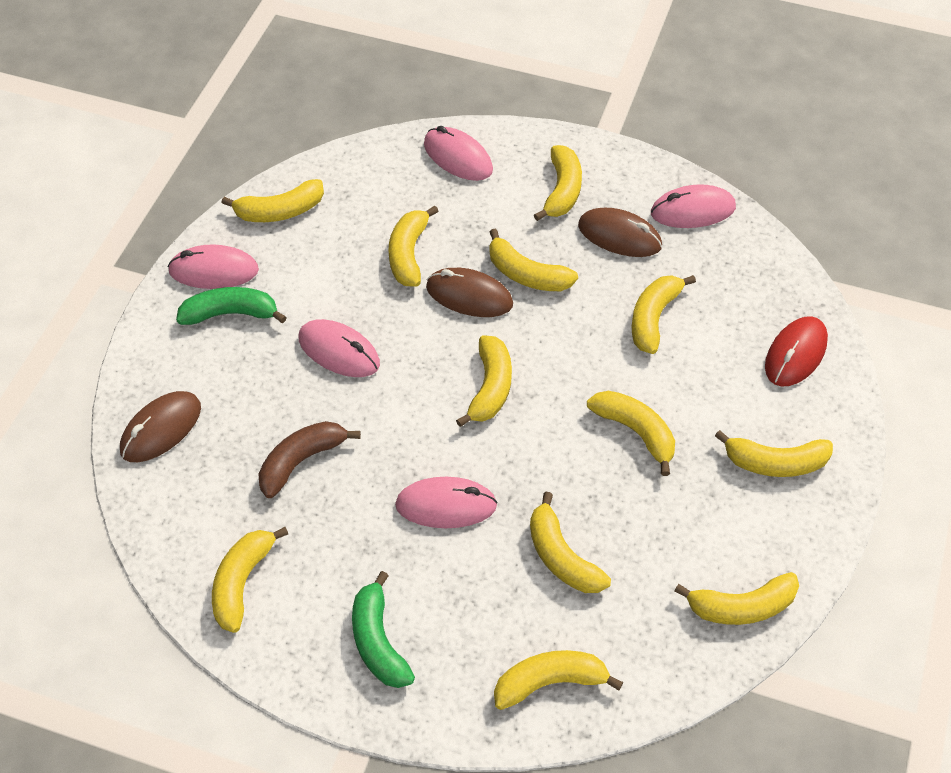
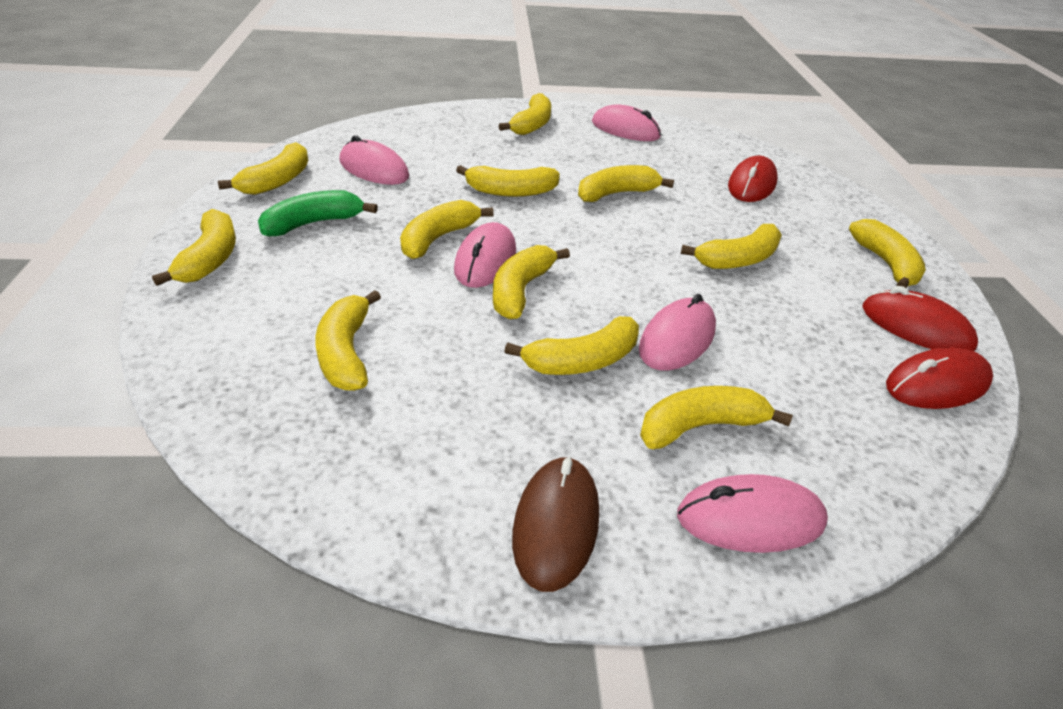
brown banana: 1 -> 0
brown mouse: 3 -> 1
green banana: 2 -> 1
red mouse: 1 -> 3

